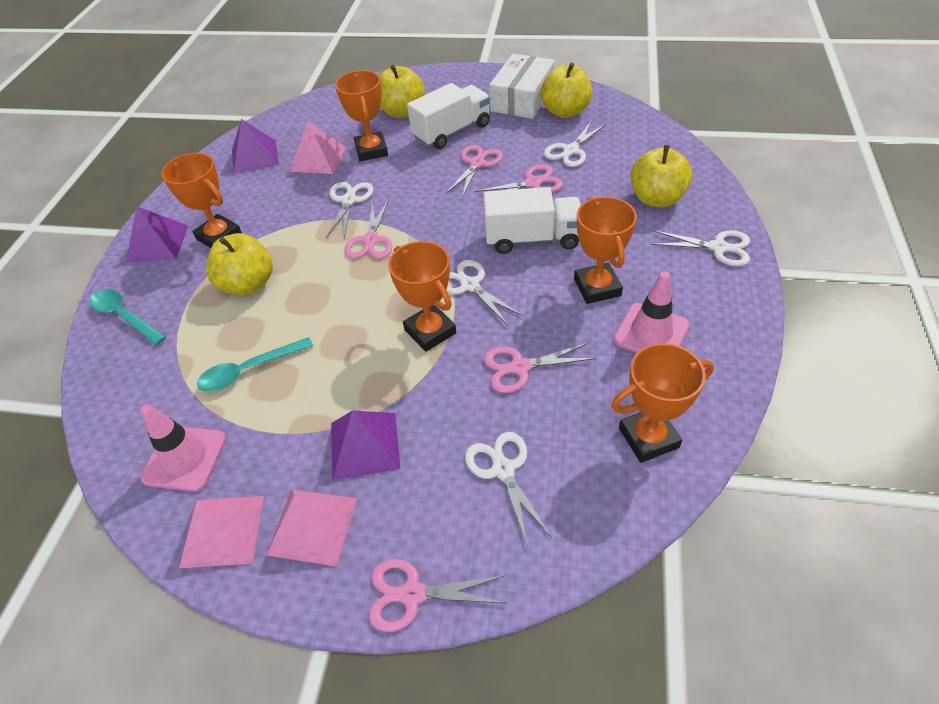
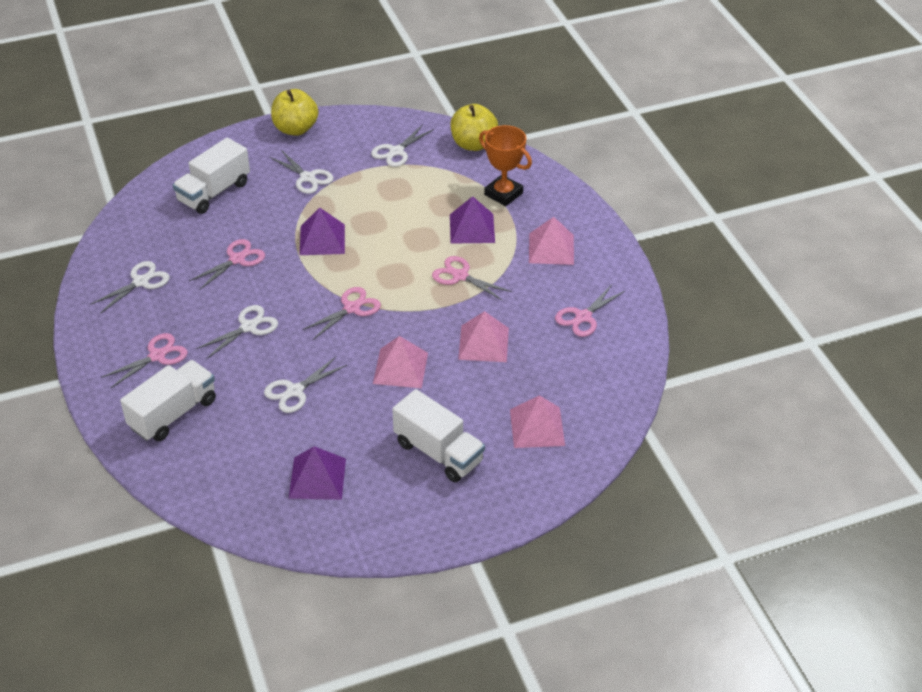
orange trophy: 5 -> 1
pink pyramid: 3 -> 4
pink traffic cone: 2 -> 0
turquoise spoon: 2 -> 0
white box: 1 -> 0
white truck: 2 -> 3
yellow apple: 4 -> 2

